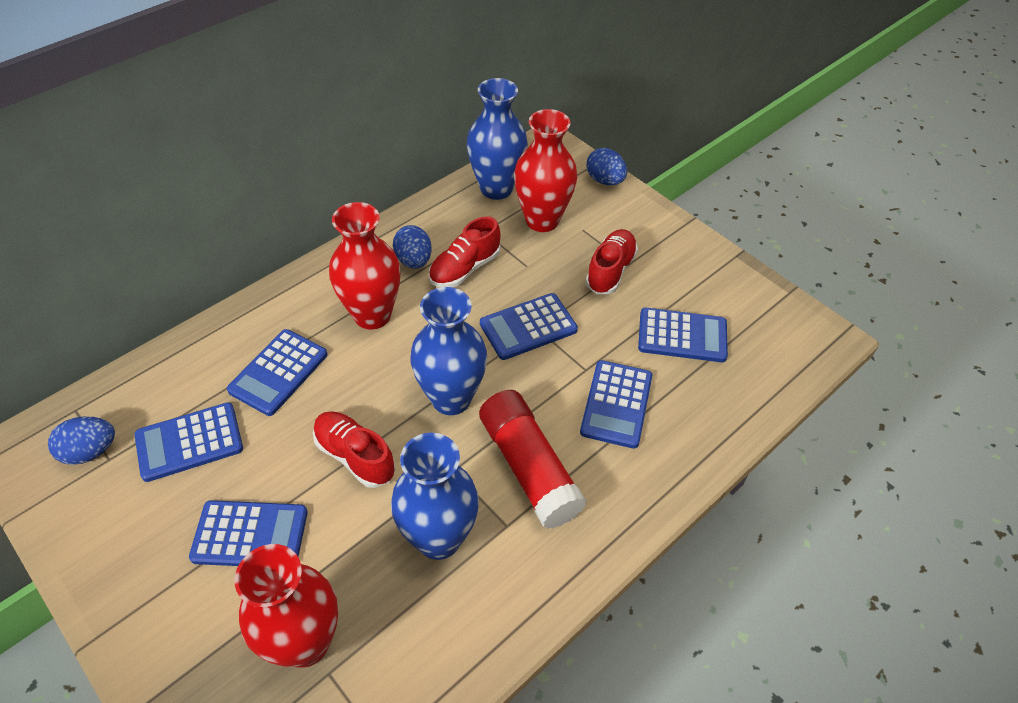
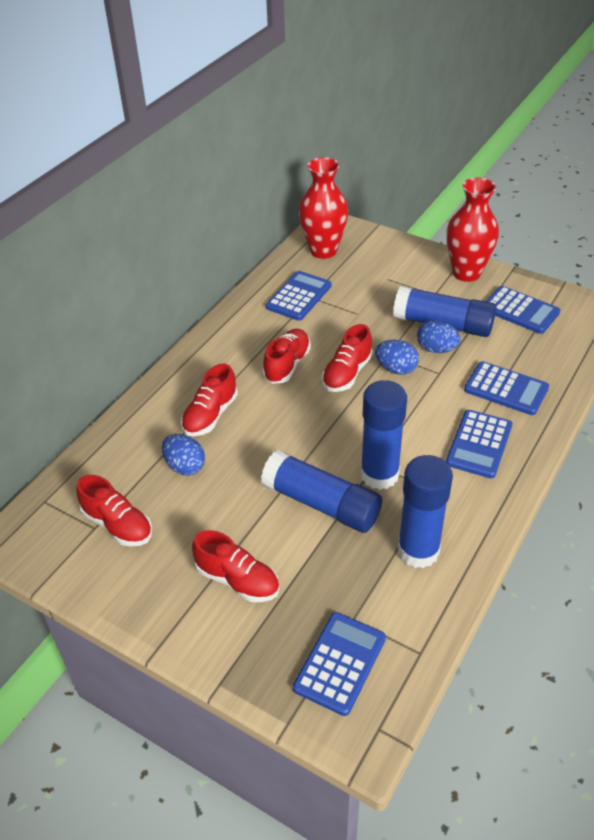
blue calculator: 6 -> 5
blue glue stick: 0 -> 4
blue vase: 3 -> 0
red glue stick: 1 -> 0
red shoe: 3 -> 5
red vase: 3 -> 2

